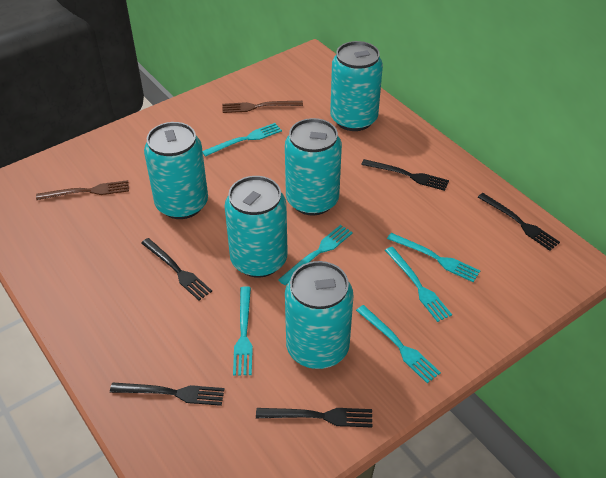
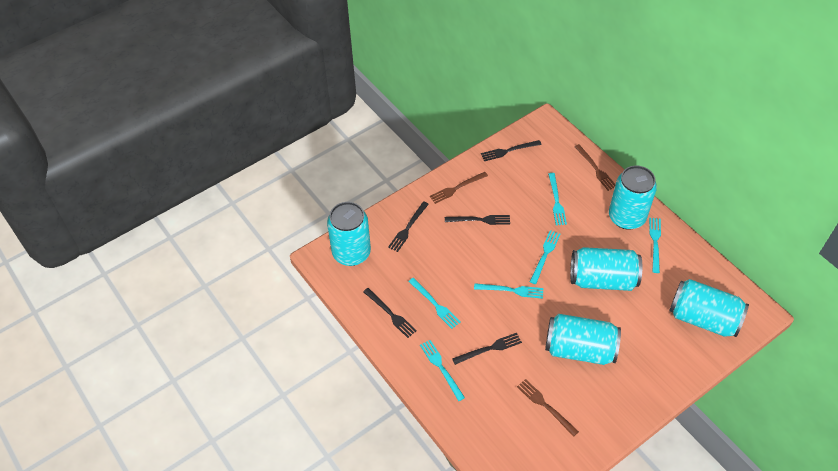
brown fork: 2 -> 3

